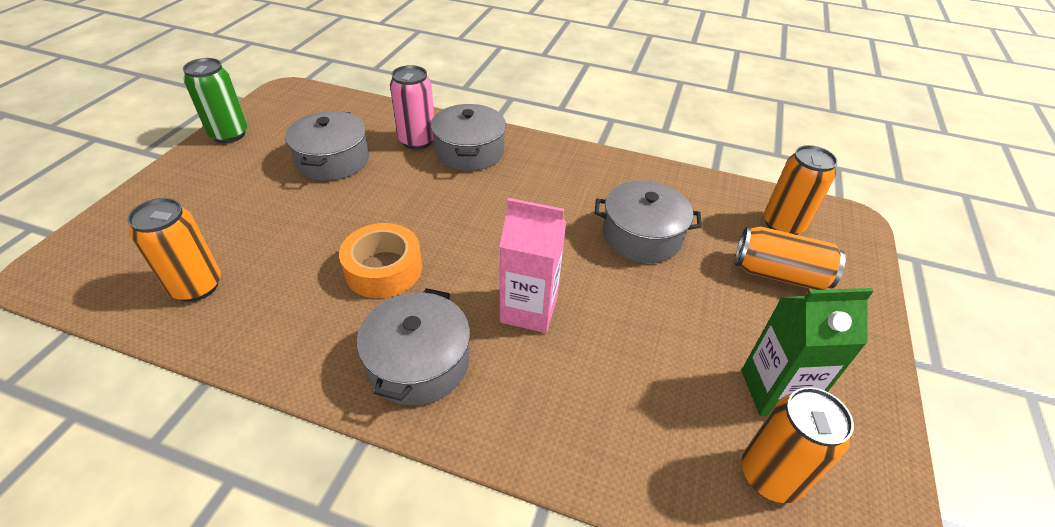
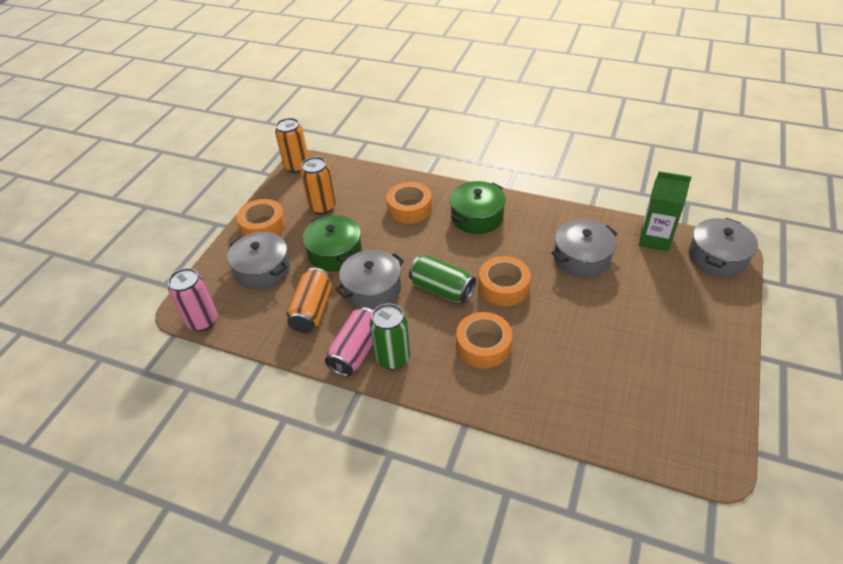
green can: 1 -> 2
green pot: 0 -> 2
orange can: 4 -> 3
orange tape: 1 -> 4
pink can: 1 -> 2
pink carton: 1 -> 0

